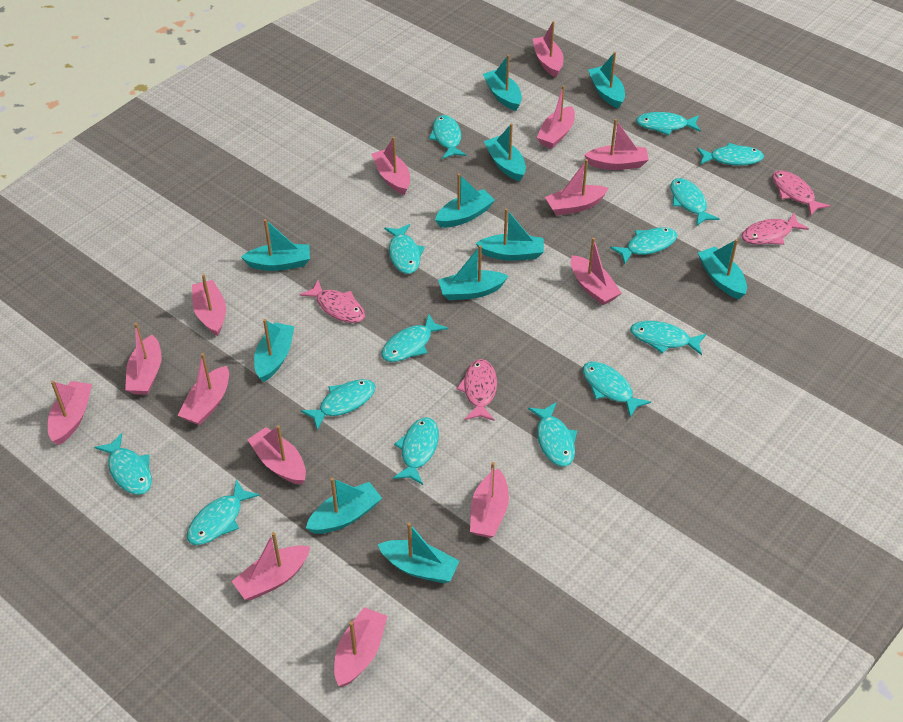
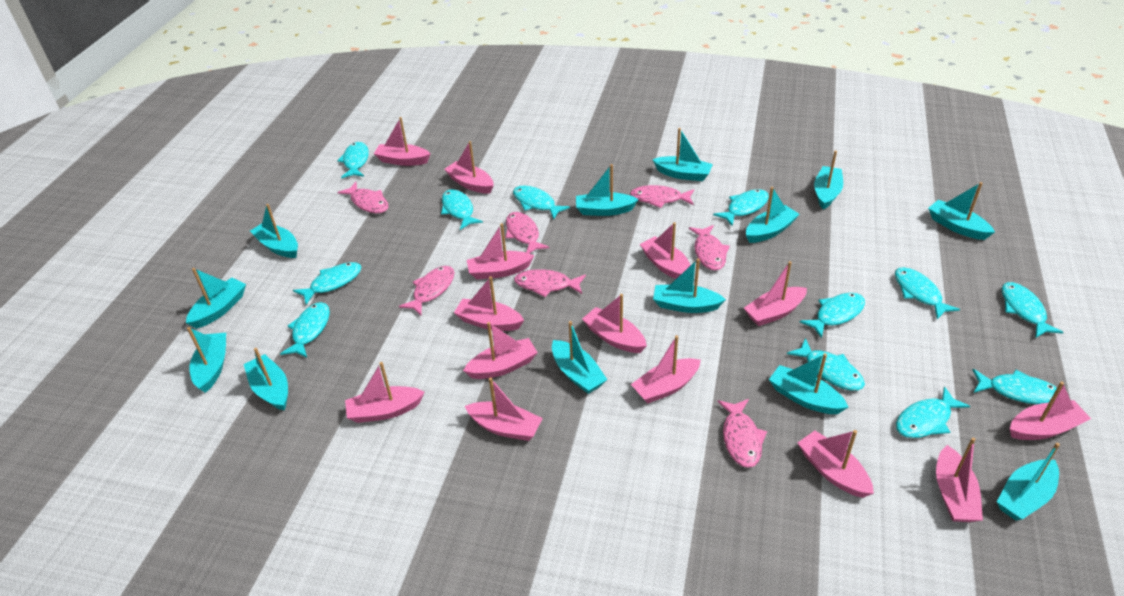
pink fish: 4 -> 7
turquoise boat: 11 -> 13
turquoise fish: 14 -> 12

